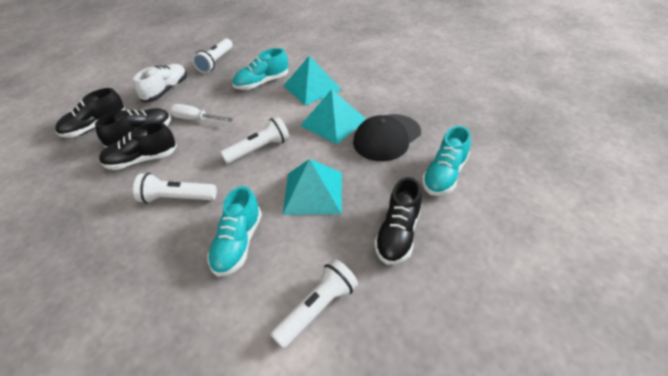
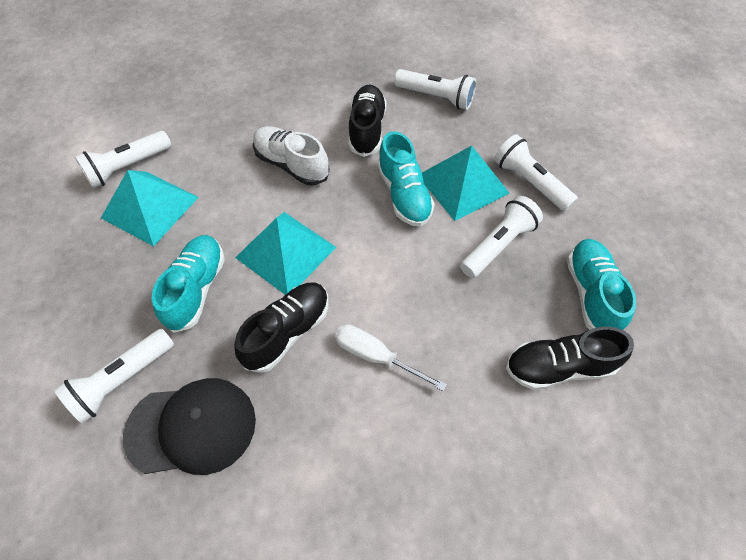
black shoe: 4 -> 3
white flashlight: 4 -> 5

